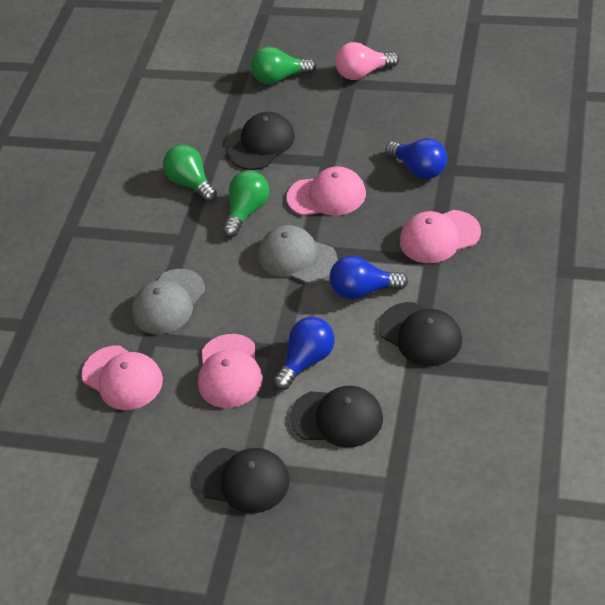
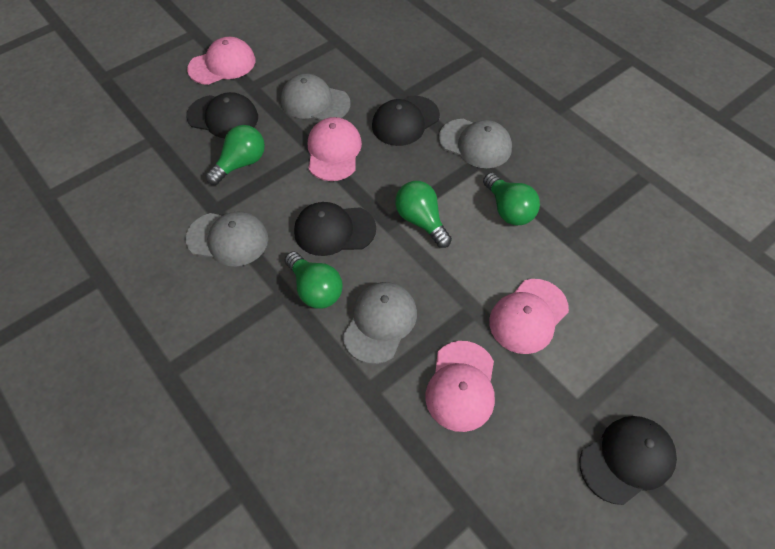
blue light bulb: 3 -> 0
green light bulb: 3 -> 4
grey cap: 2 -> 4
pink light bulb: 1 -> 0

